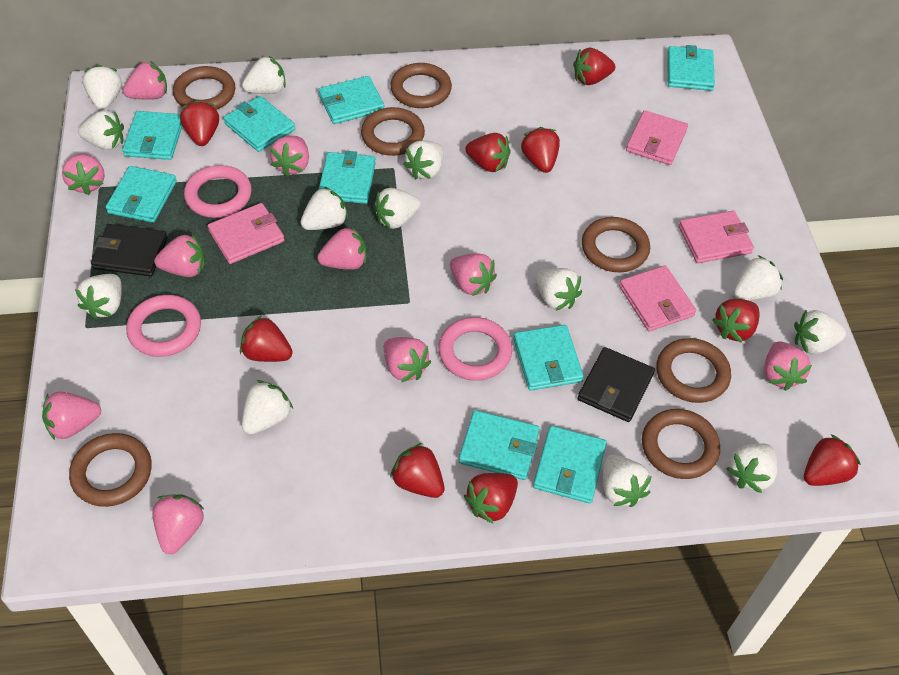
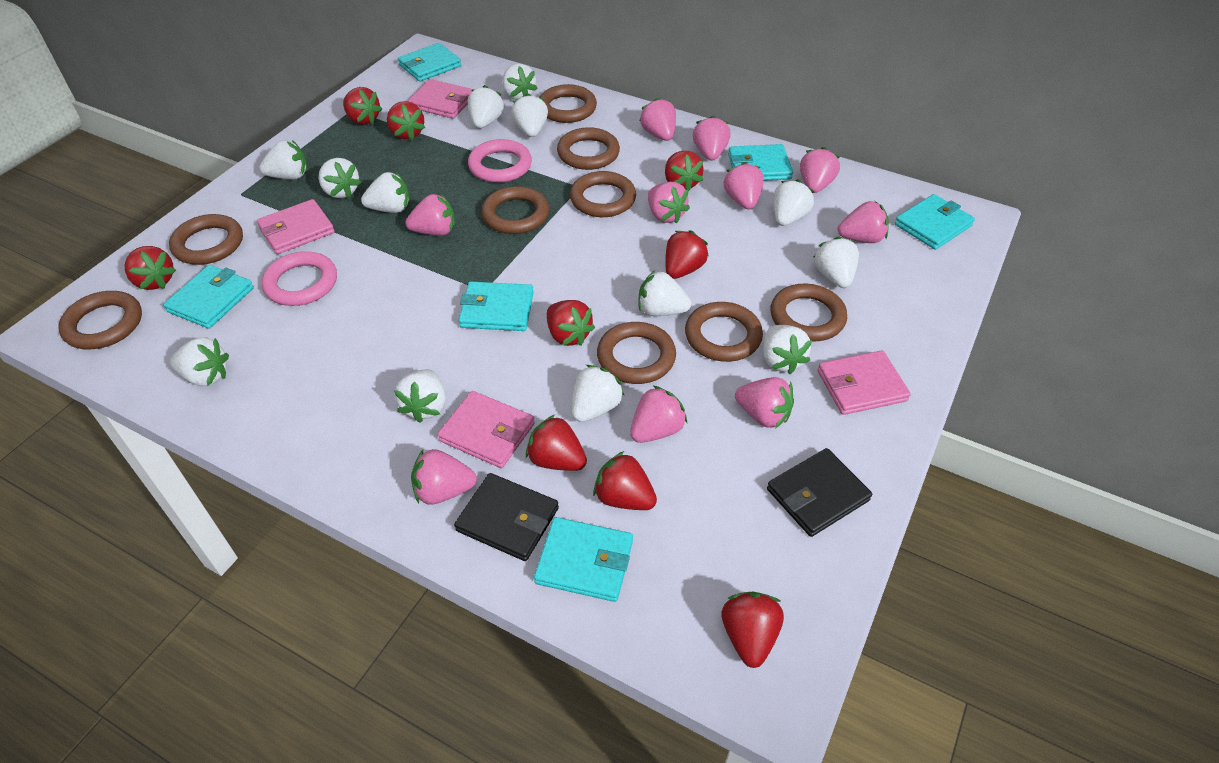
brown ring: 7 -> 9
pink ring: 3 -> 2
turquoise wallet: 9 -> 6

